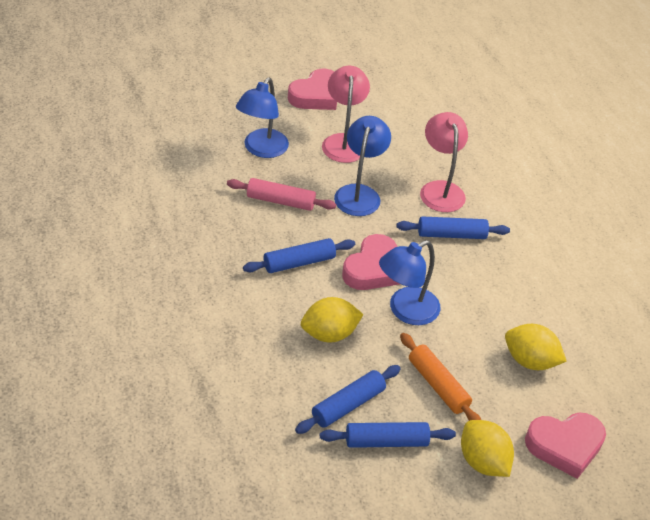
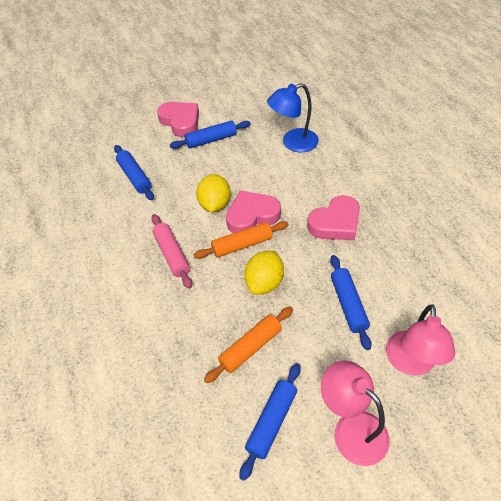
blue lamp: 3 -> 1
orange rolling pin: 1 -> 2
yellow lemon: 3 -> 2

